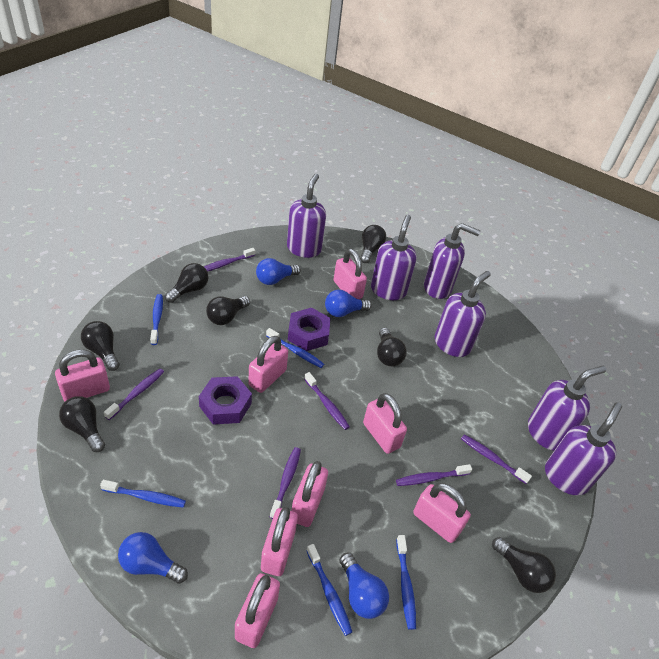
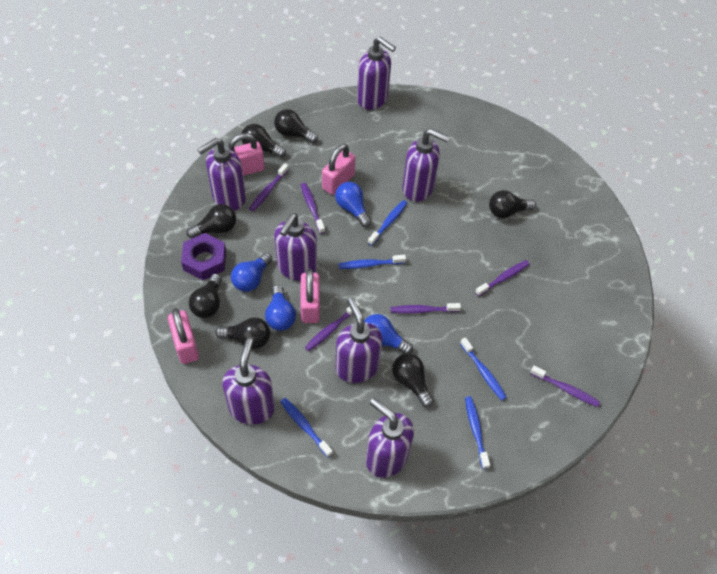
pink padlock: 8 -> 4
purple nut: 2 -> 1
purple soap dispenser: 6 -> 7

